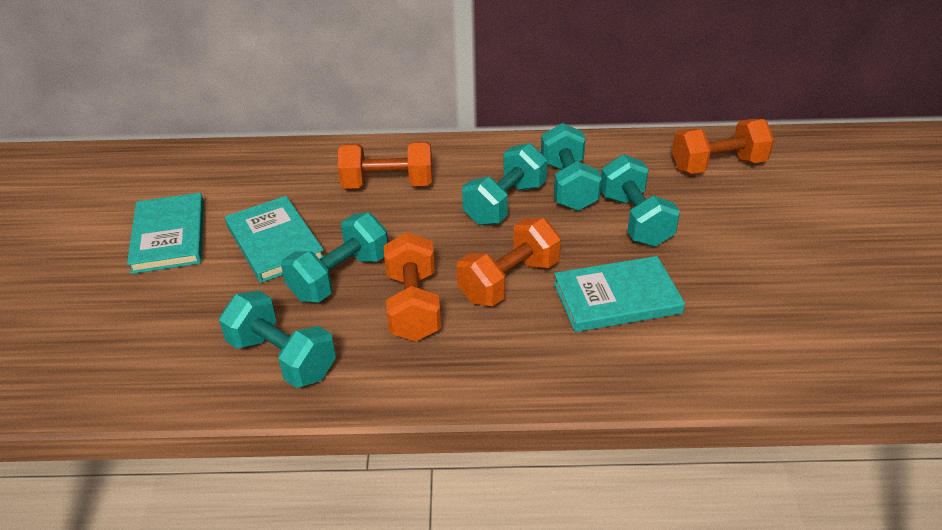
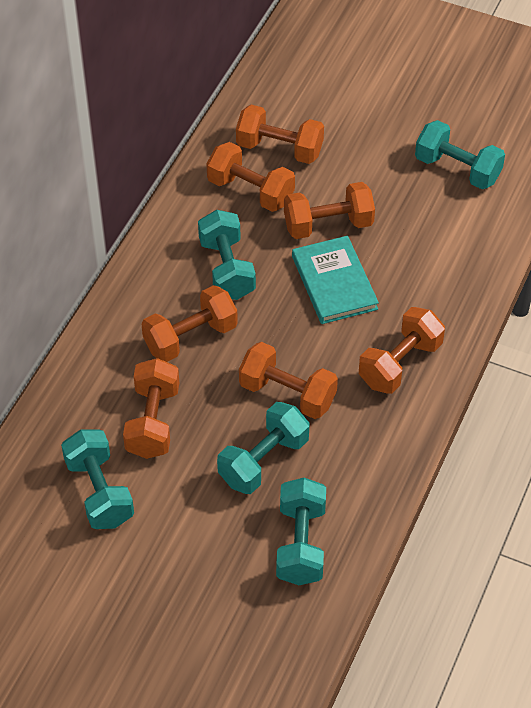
orange dumbbell: 4 -> 7
turquoise book: 3 -> 1

